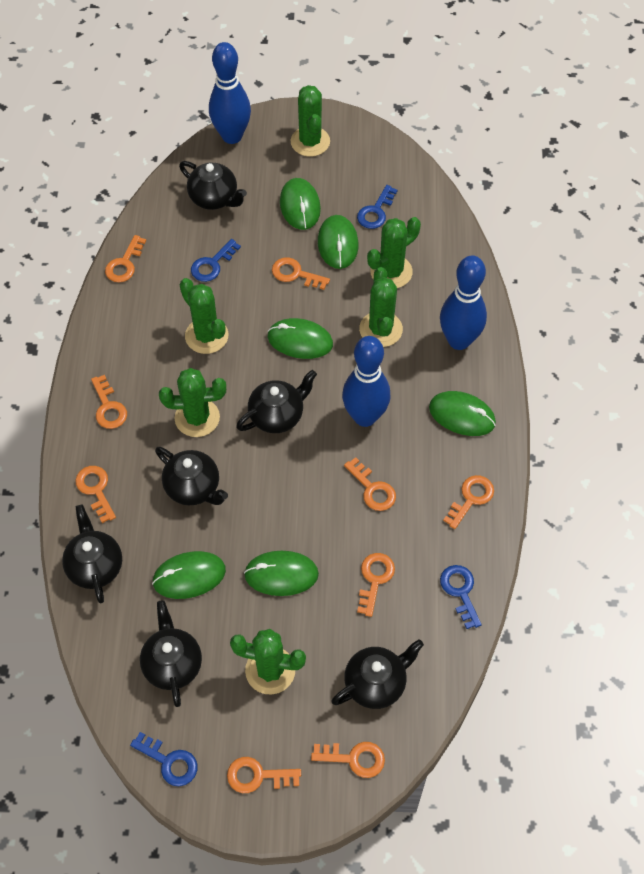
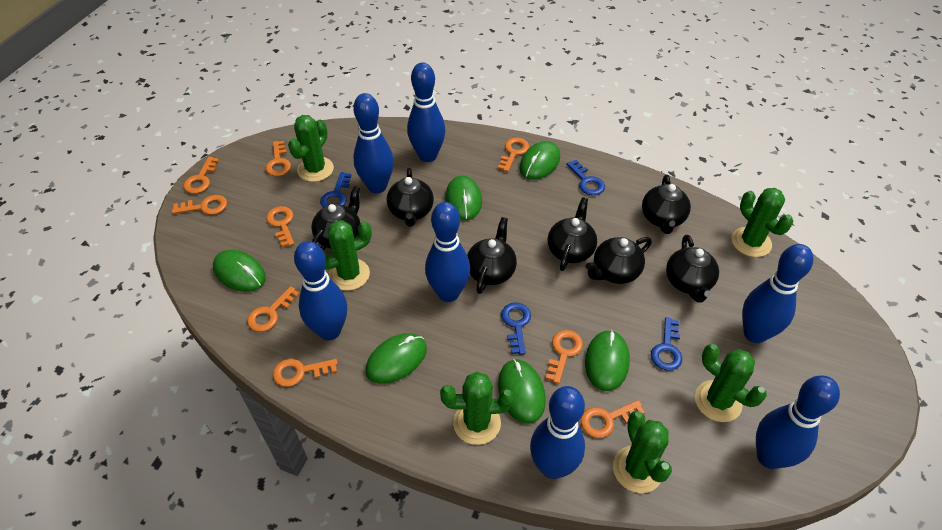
black teapot: 6 -> 7
blue bowling pin: 3 -> 7

